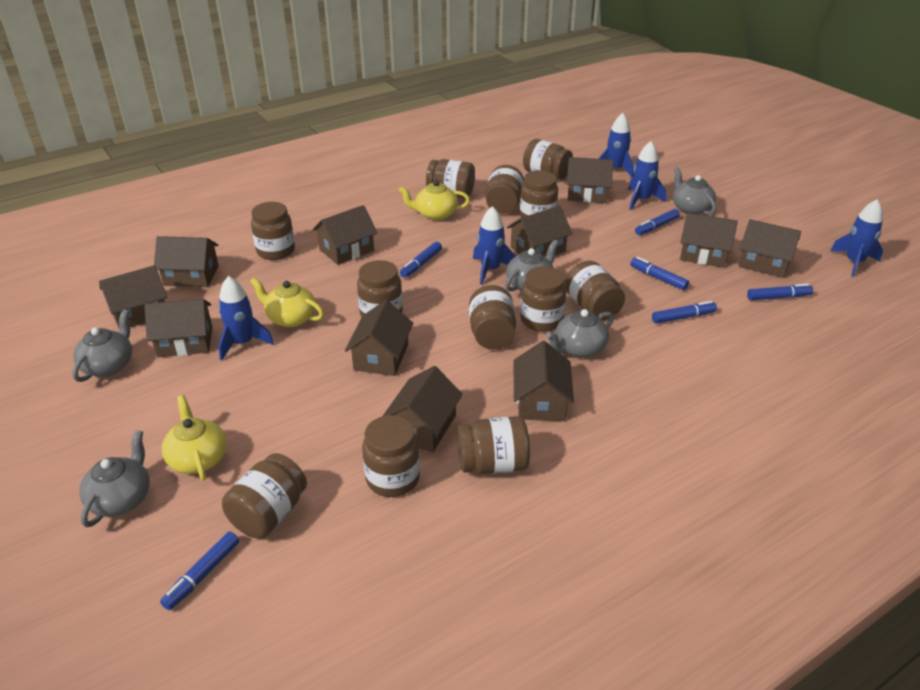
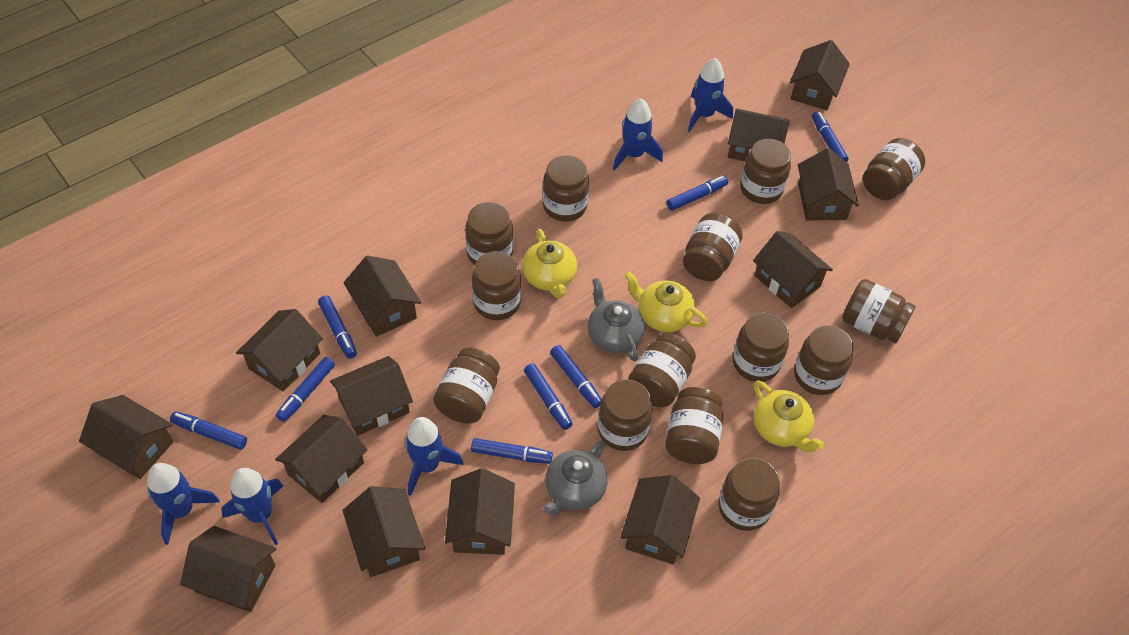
blue marker: 6 -> 8
brown house: 11 -> 13
brown jar: 12 -> 14
grey teapot: 5 -> 2

